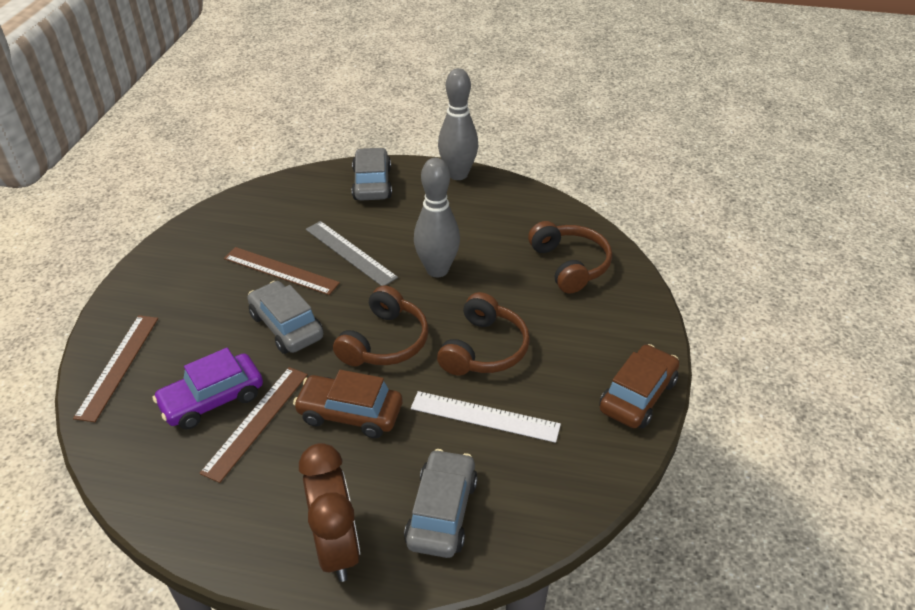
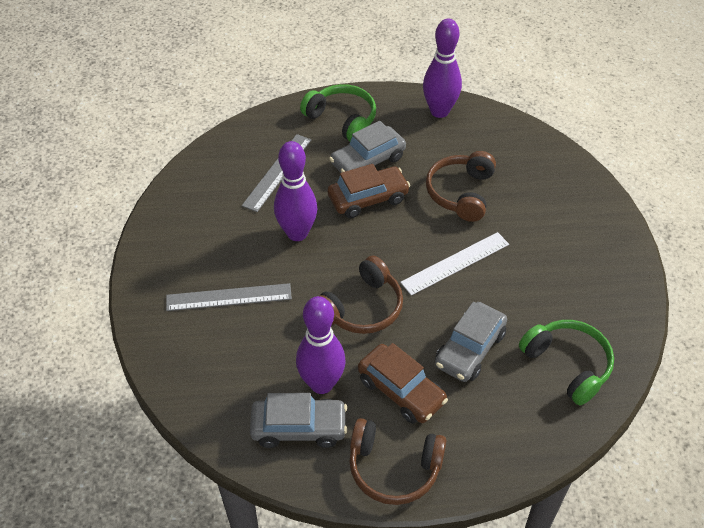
brown clock: 1 -> 0
brown ruler: 3 -> 0
green headphones: 0 -> 2
grey bowling pin: 2 -> 0
grey ruler: 1 -> 2
purple bowling pin: 0 -> 3
purple car: 1 -> 0

